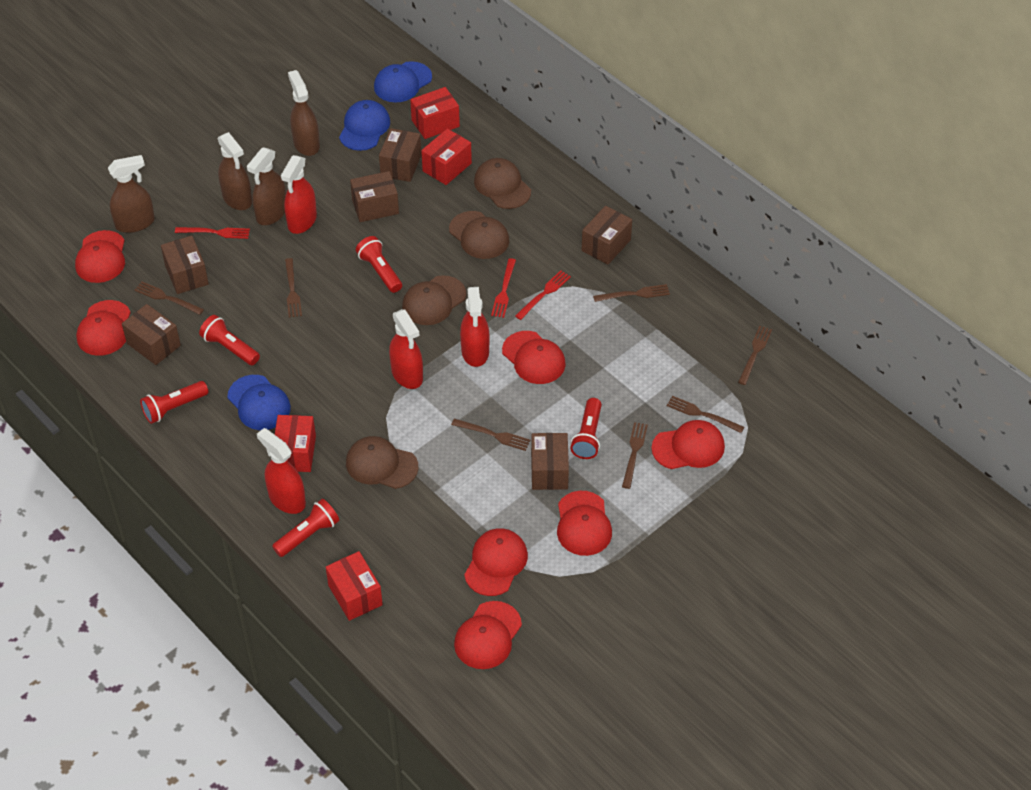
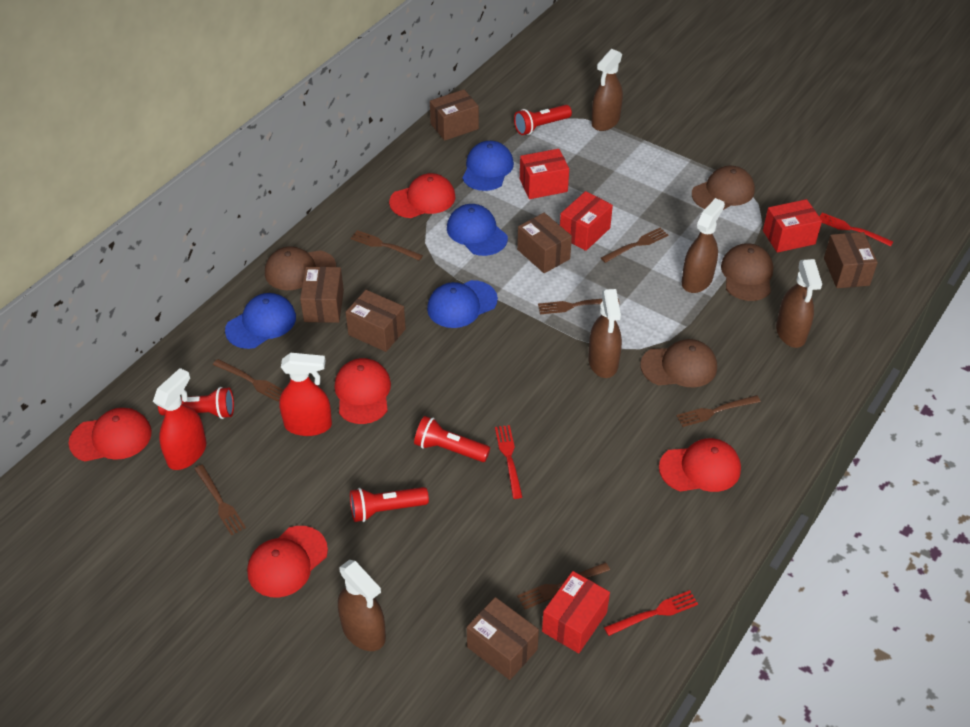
blue cap: 3 -> 4
brown spray bottle: 4 -> 5
red cap: 7 -> 5
red flashlight: 5 -> 4
red spray bottle: 4 -> 2

